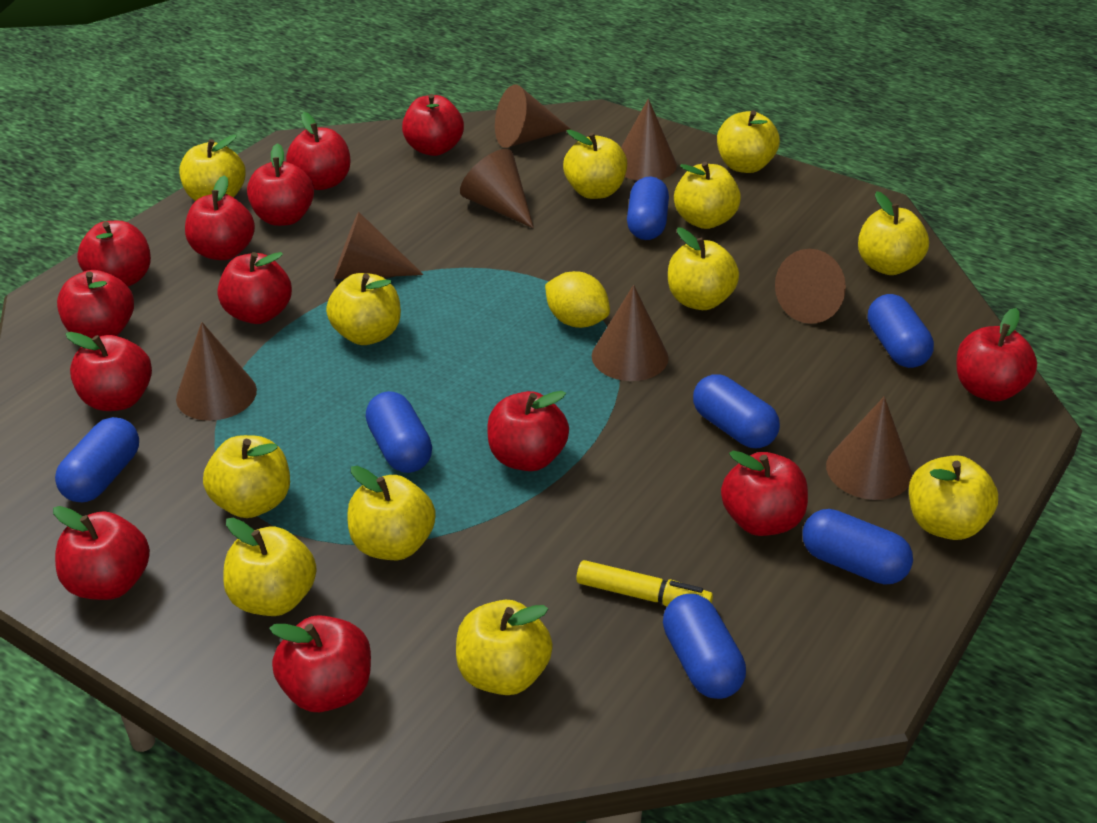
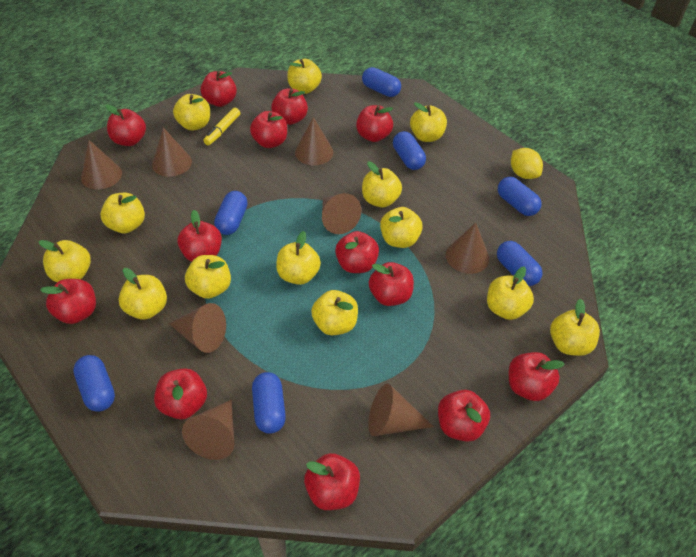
yellow apple: 12 -> 13

